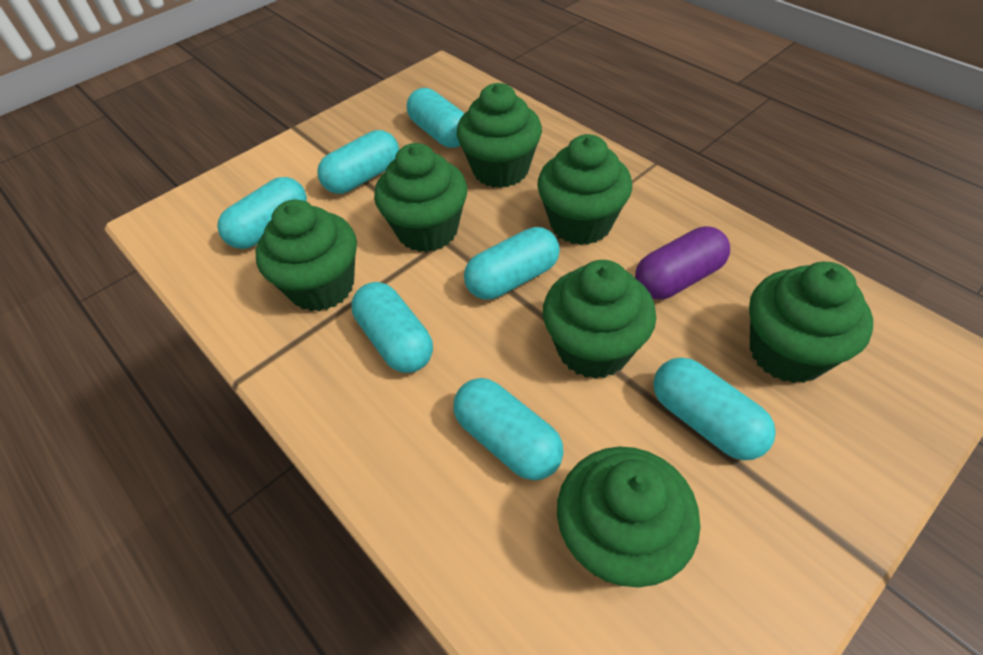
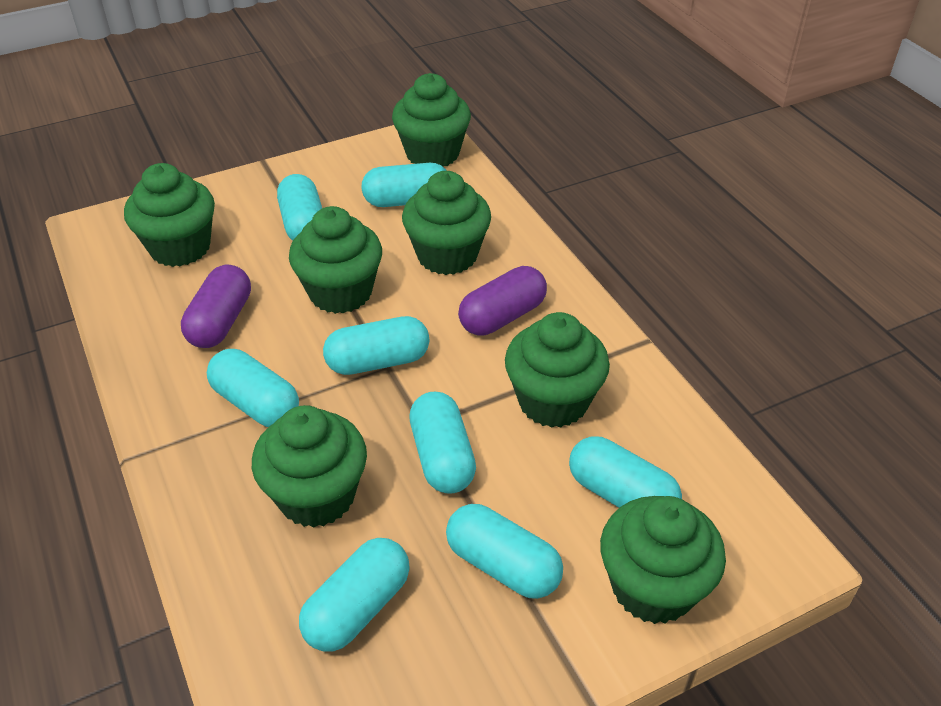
purple capsule: 1 -> 2
turquoise capsule: 7 -> 8

